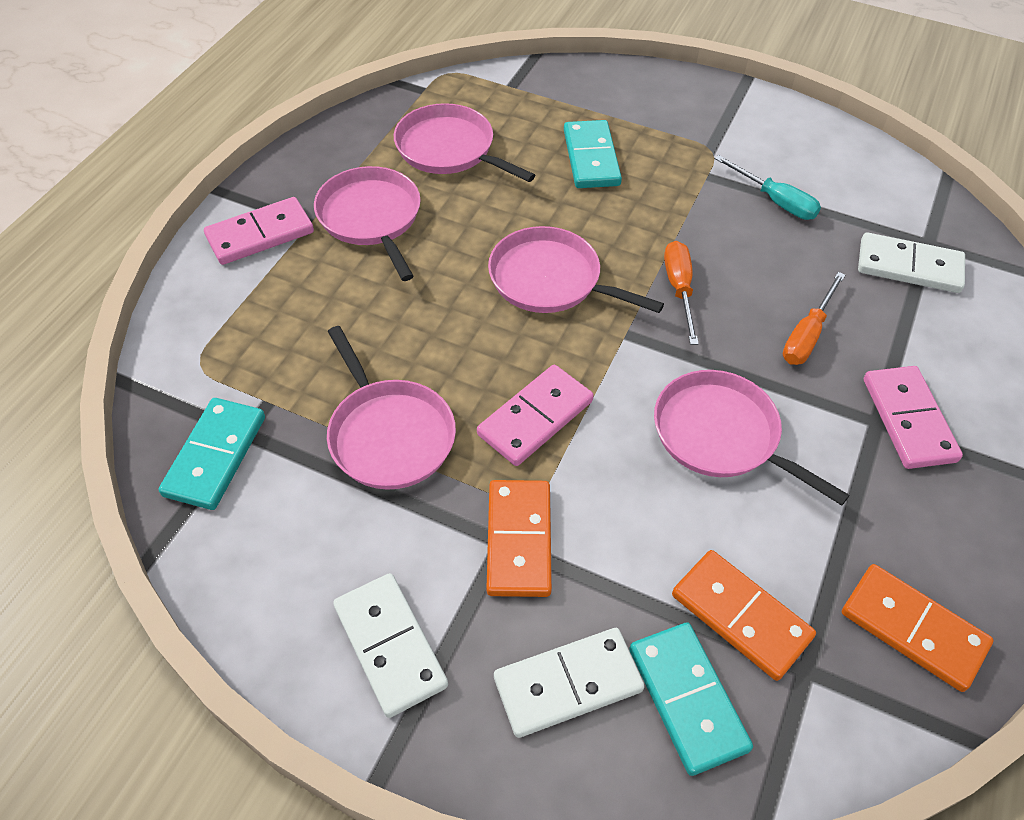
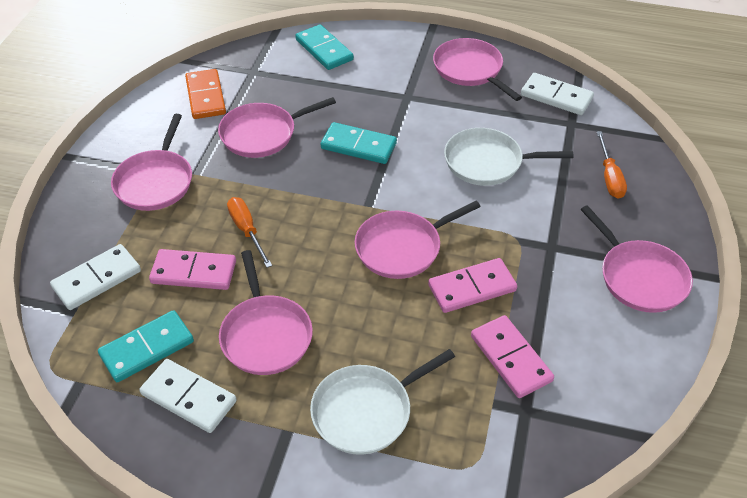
orange domino: 3 -> 1
pink pan: 5 -> 6
turquoise screwdriver: 1 -> 0
white pan: 0 -> 2

